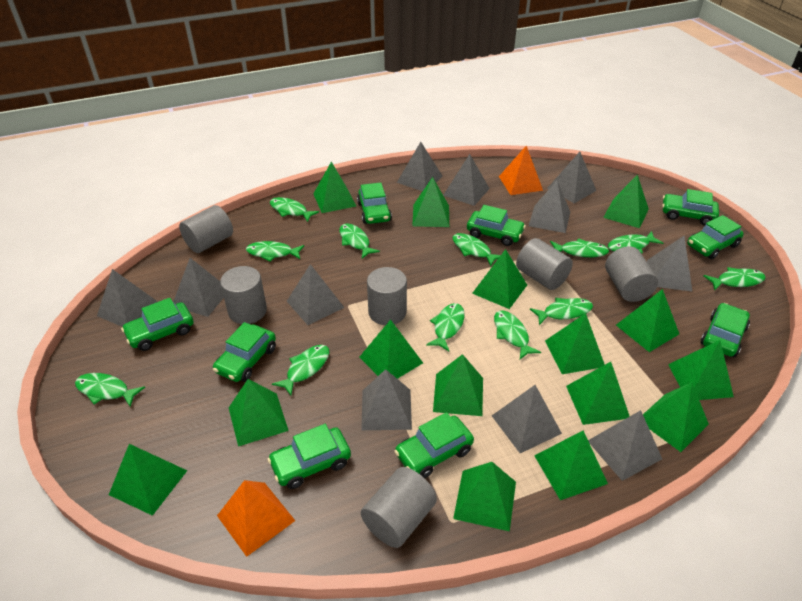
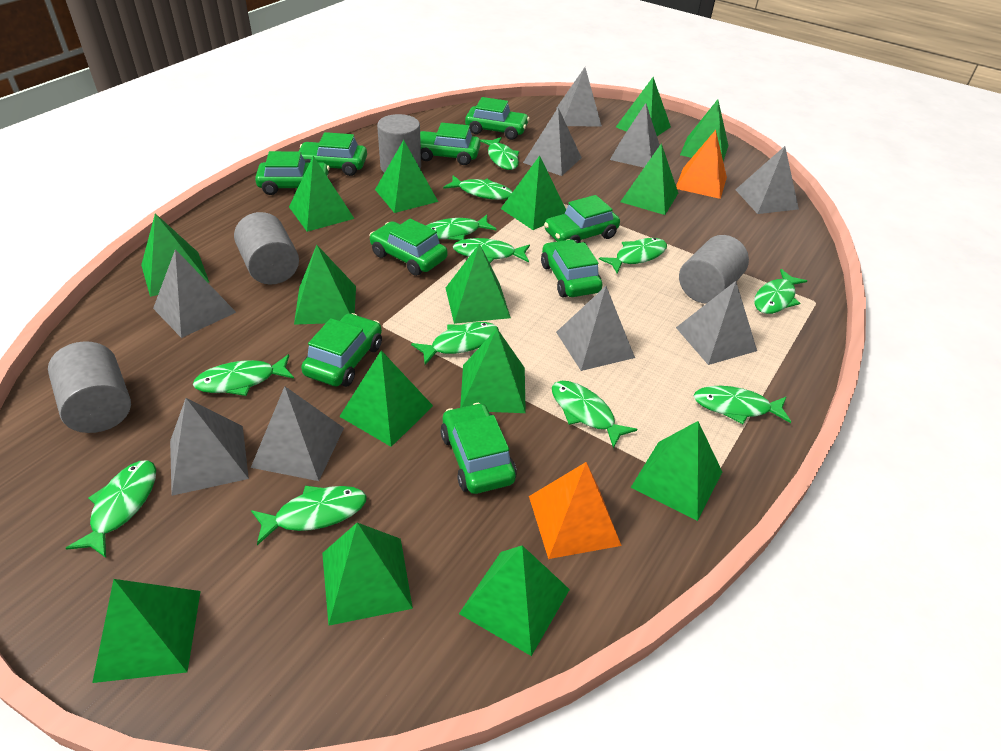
grey cylinder: 6 -> 4
grey pyramid: 11 -> 9

